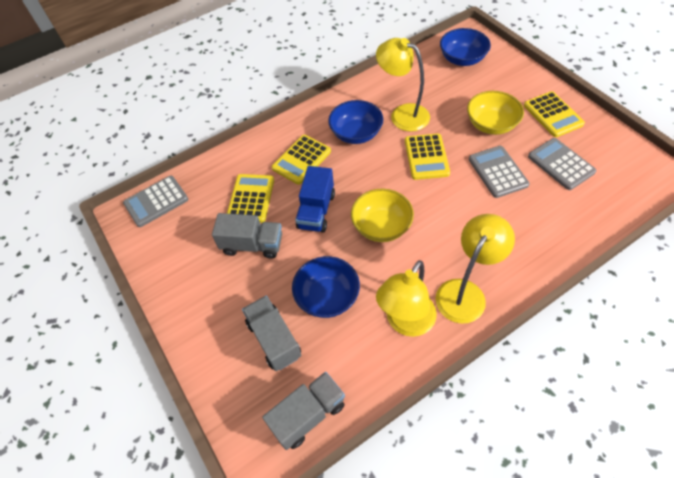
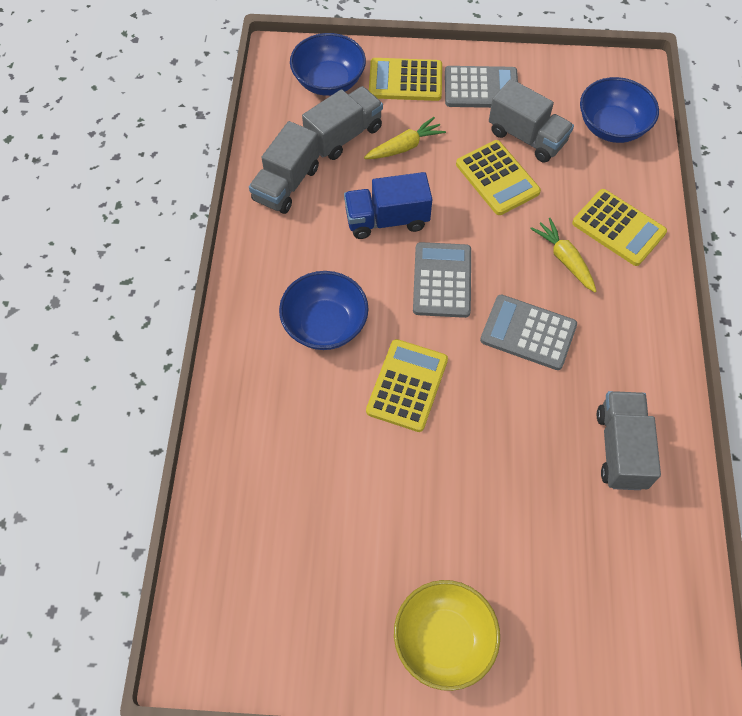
grey truck: 3 -> 4
yellow bowl: 2 -> 1
yellow carrot: 0 -> 2
yellow lamp: 3 -> 0

